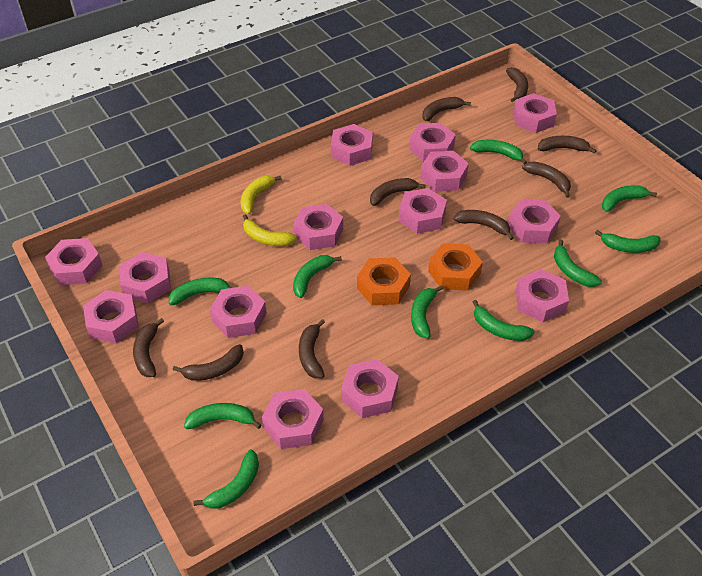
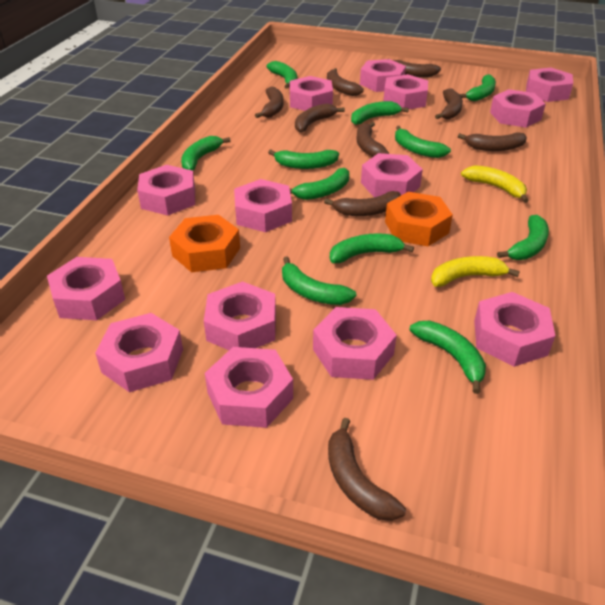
green banana: 10 -> 11

